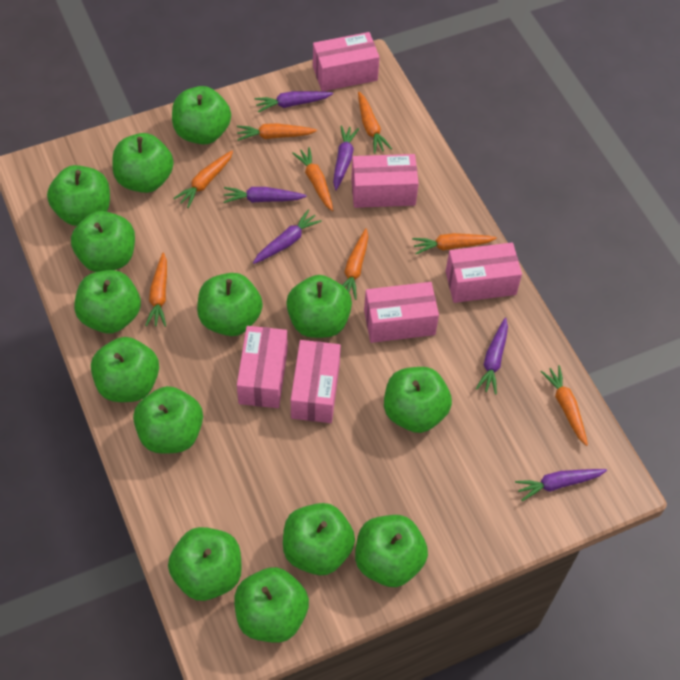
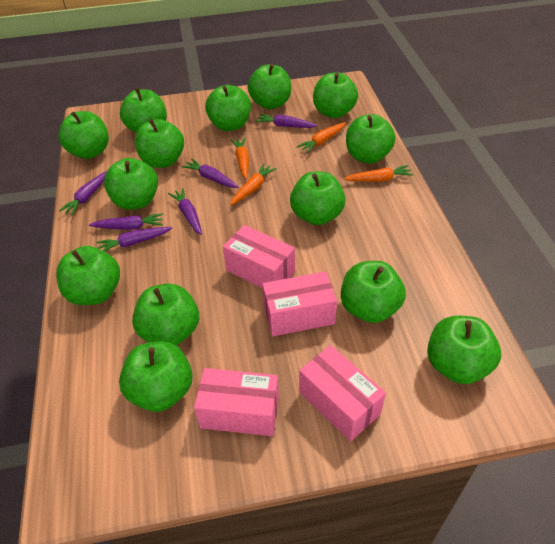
orange carrot: 8 -> 4
pink box: 6 -> 4

